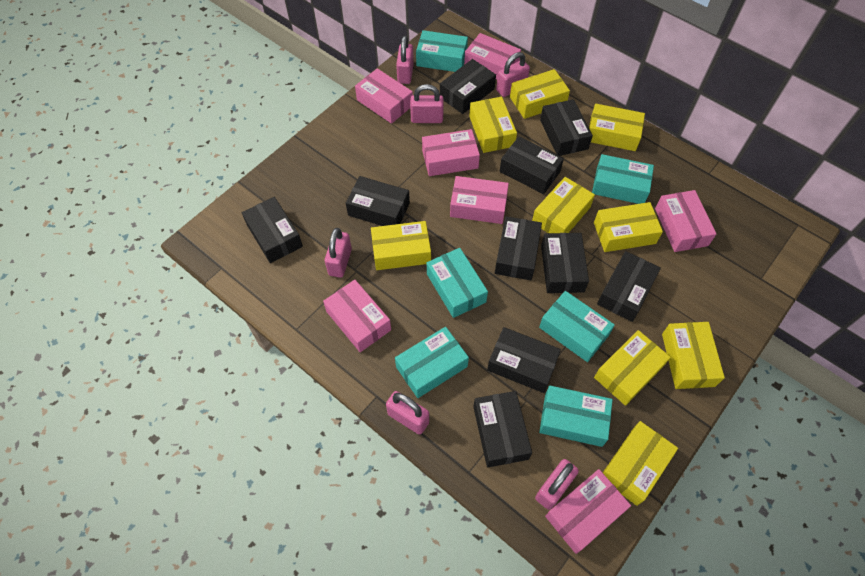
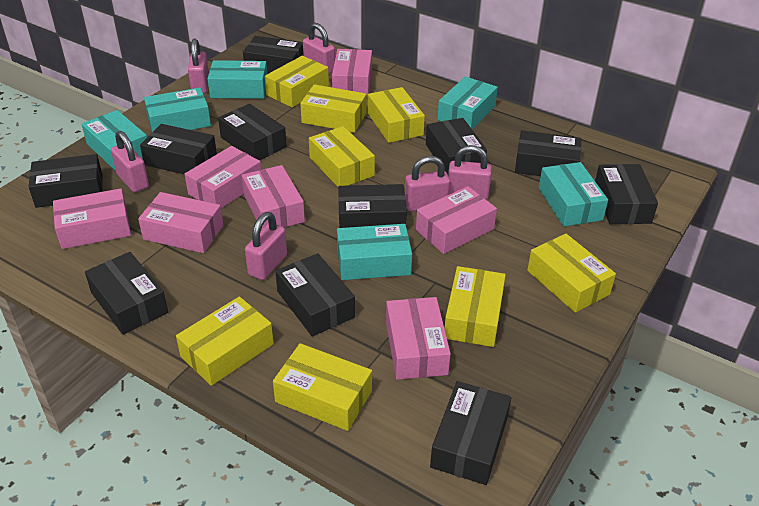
black box: 10 -> 11
yellow box: 9 -> 8

